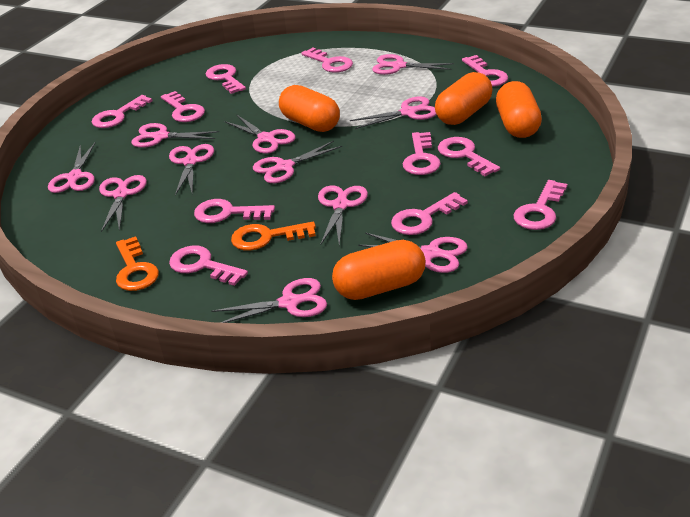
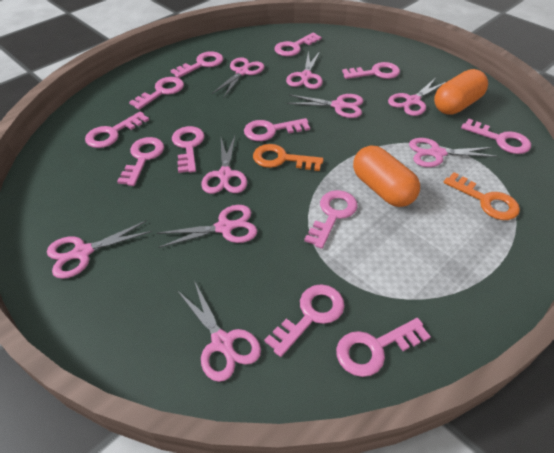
orange capsule: 4 -> 2
pink key: 11 -> 12
pink scissors: 11 -> 9

